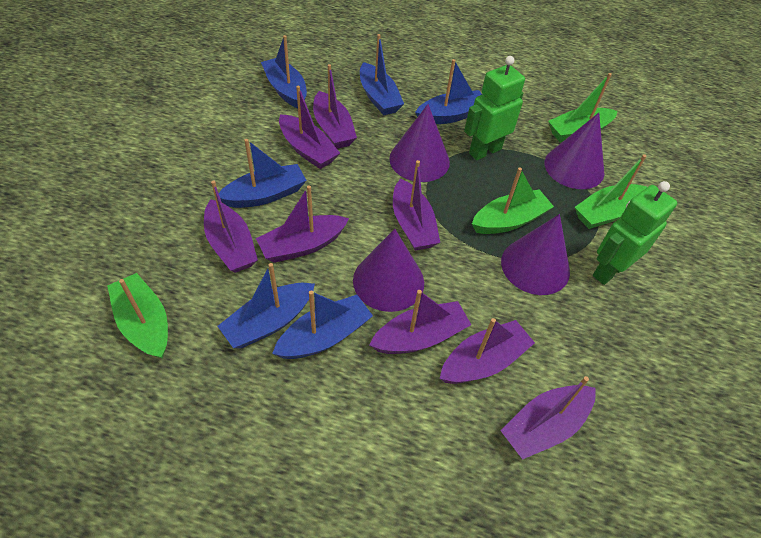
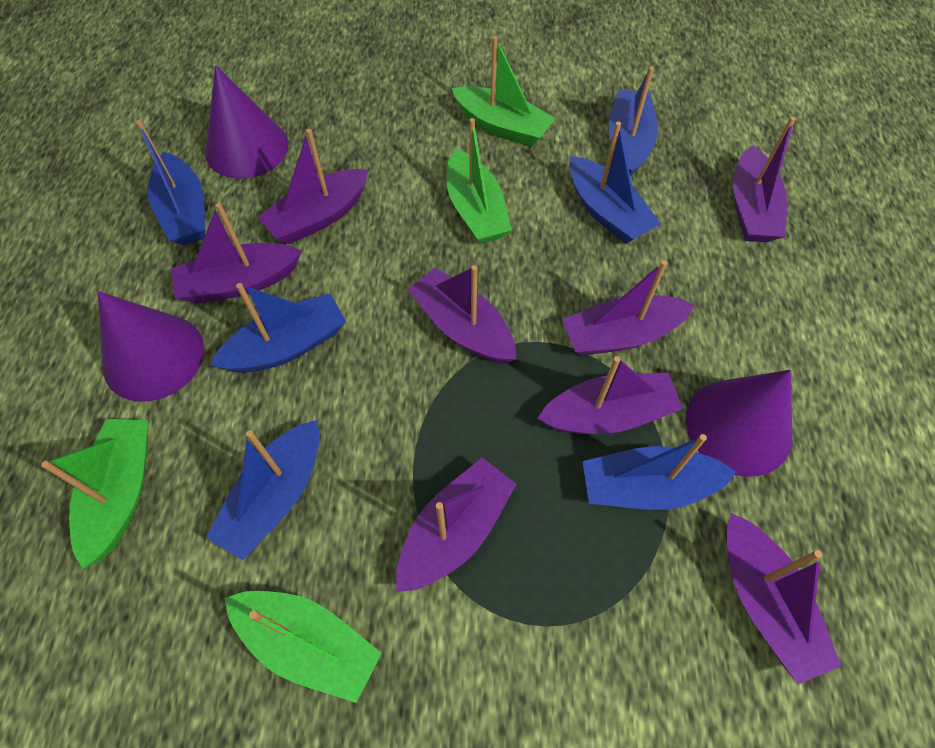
green robot: 2 -> 0
purple cone: 4 -> 3

